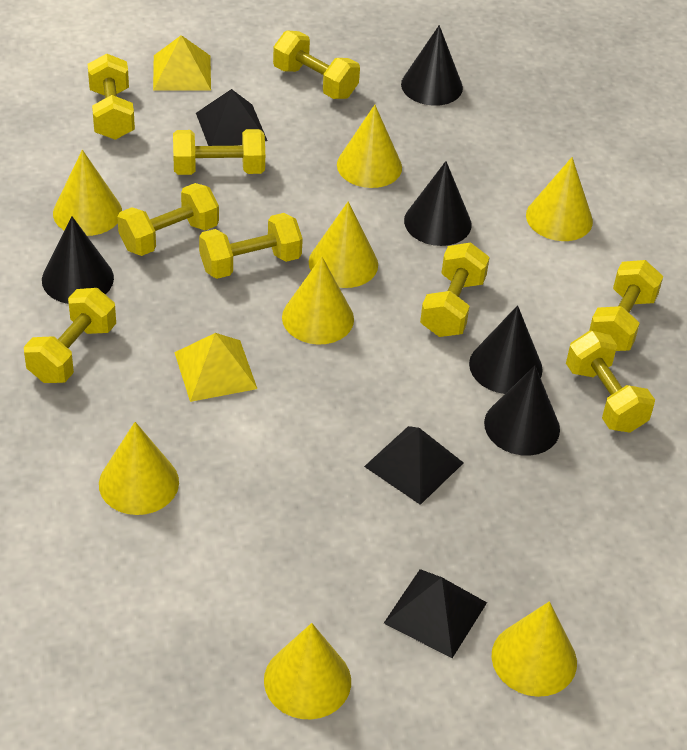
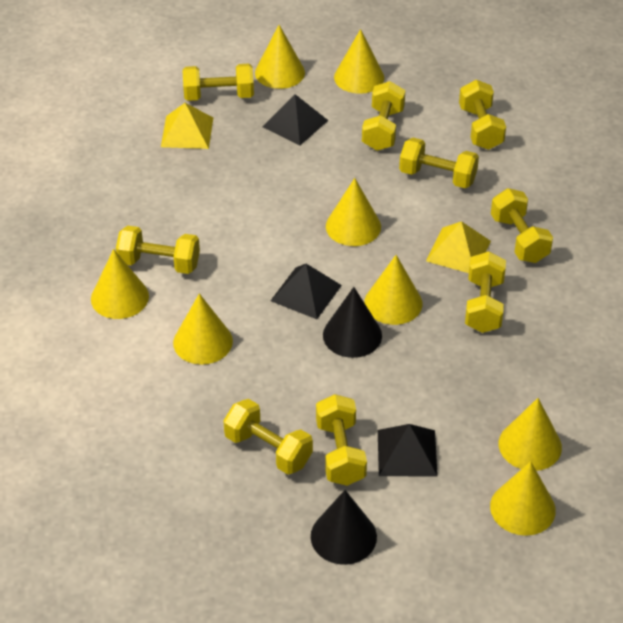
black cone: 5 -> 2

